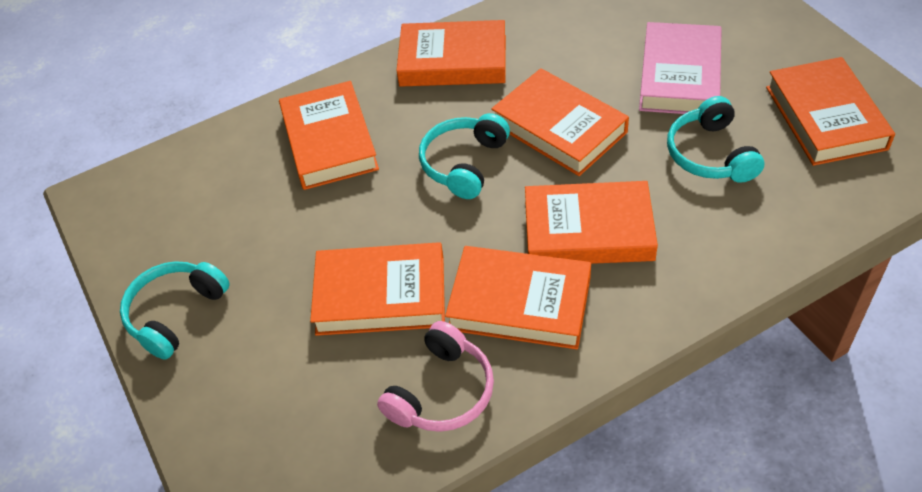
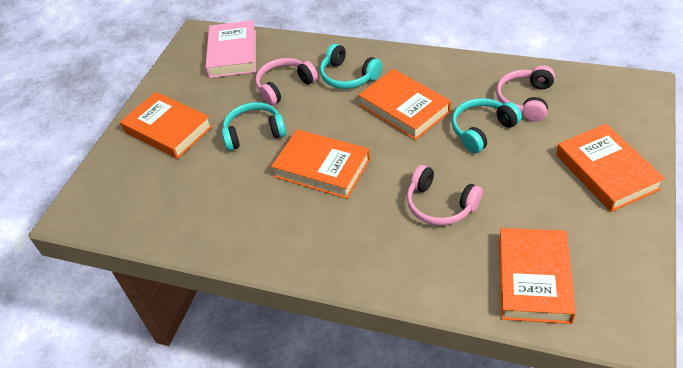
orange book: 7 -> 5
pink headphones: 1 -> 3

